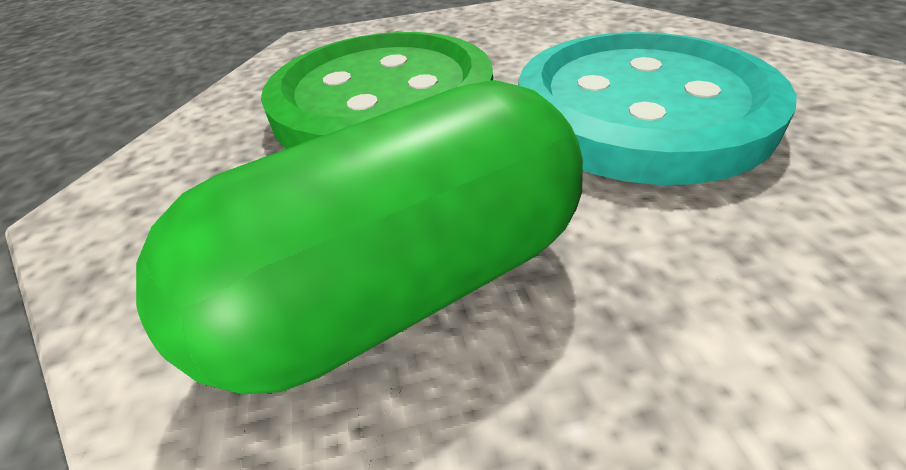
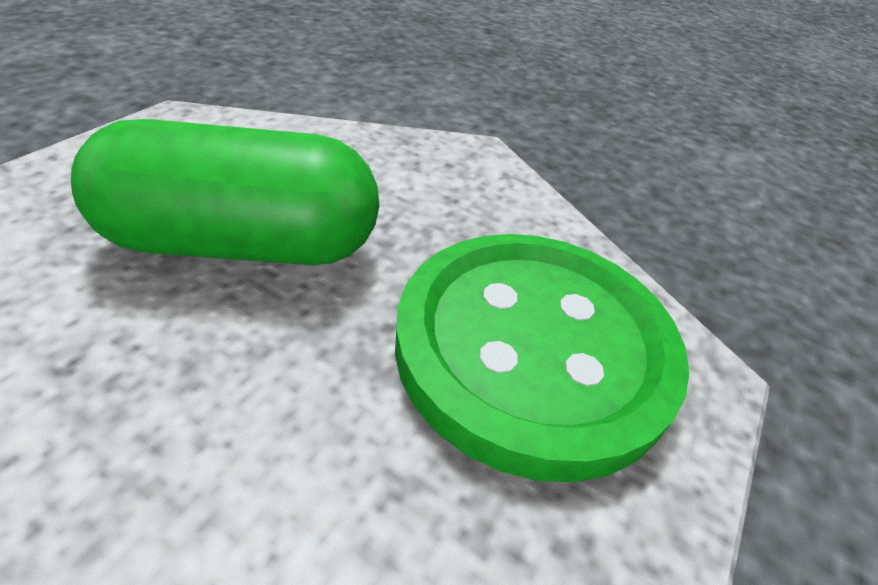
turquoise button: 1 -> 0

